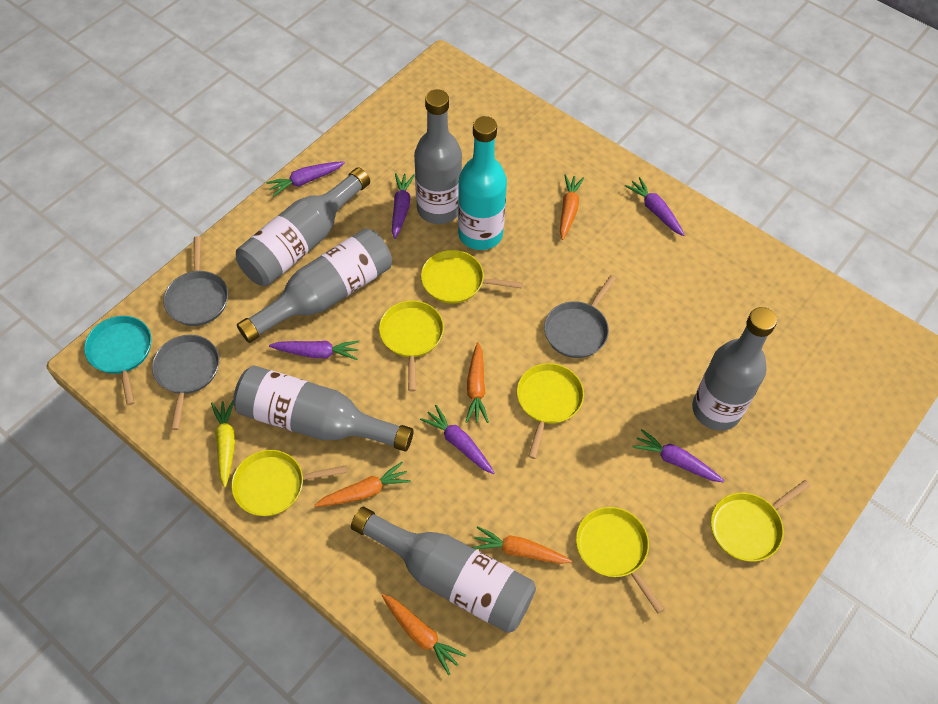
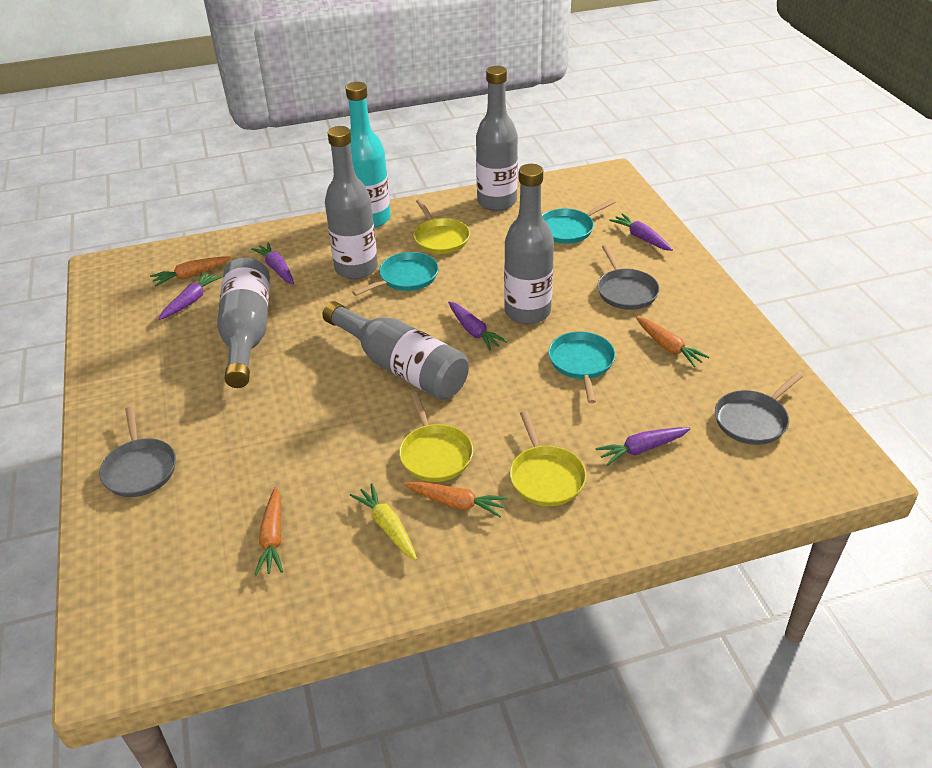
grey bottle: 6 -> 5
orange carrot: 5 -> 4
purple carrot: 6 -> 5
turquoise pan: 1 -> 3
yellow pan: 6 -> 3

